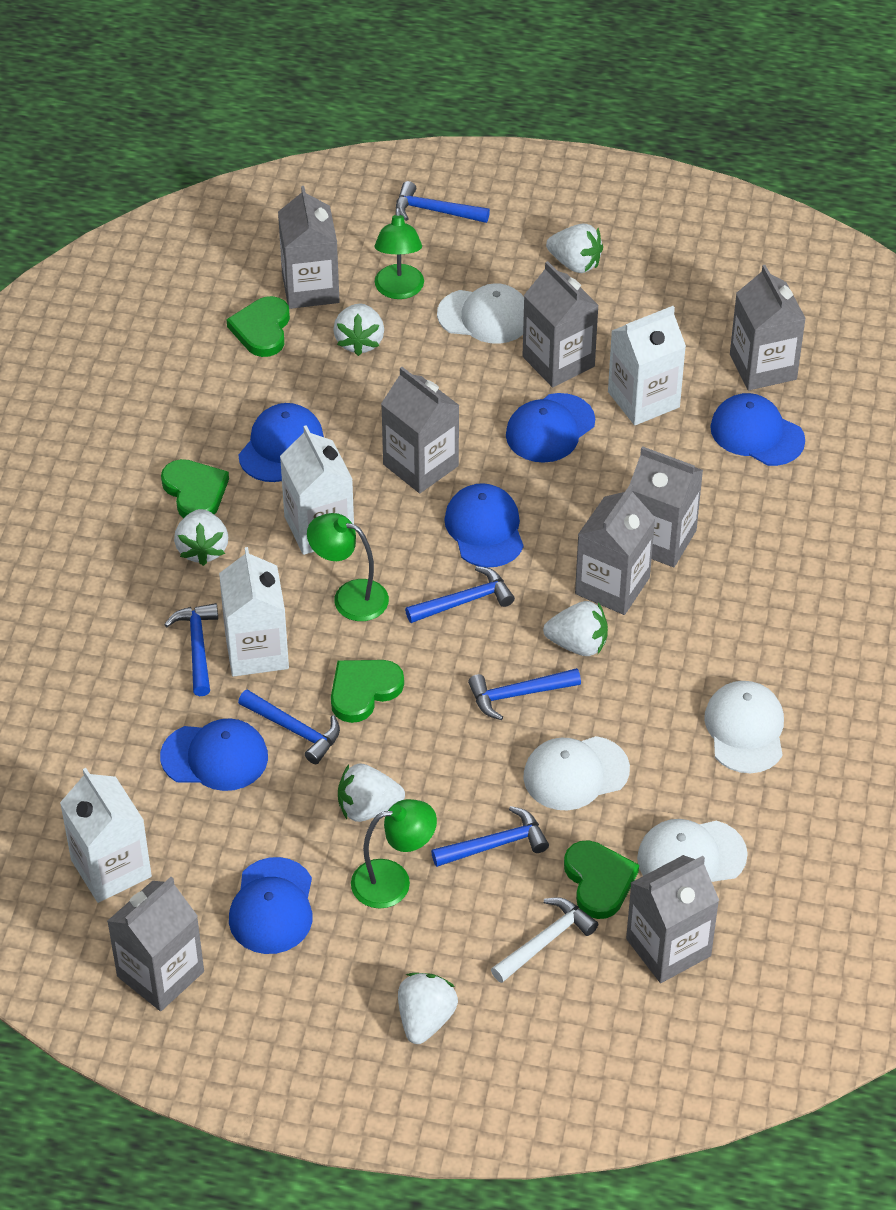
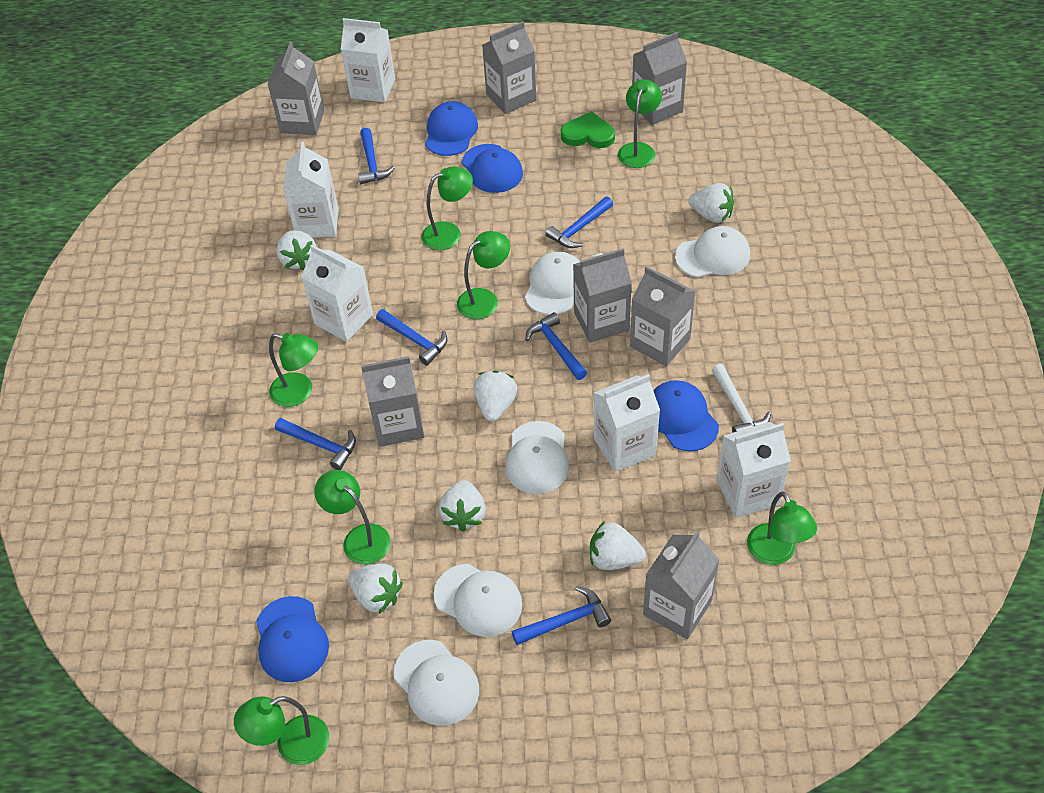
blue cap: 6 -> 4
green heart: 4 -> 1
green lamp: 3 -> 7
grey carton: 8 -> 7
white cap: 4 -> 5
white carton: 4 -> 5

